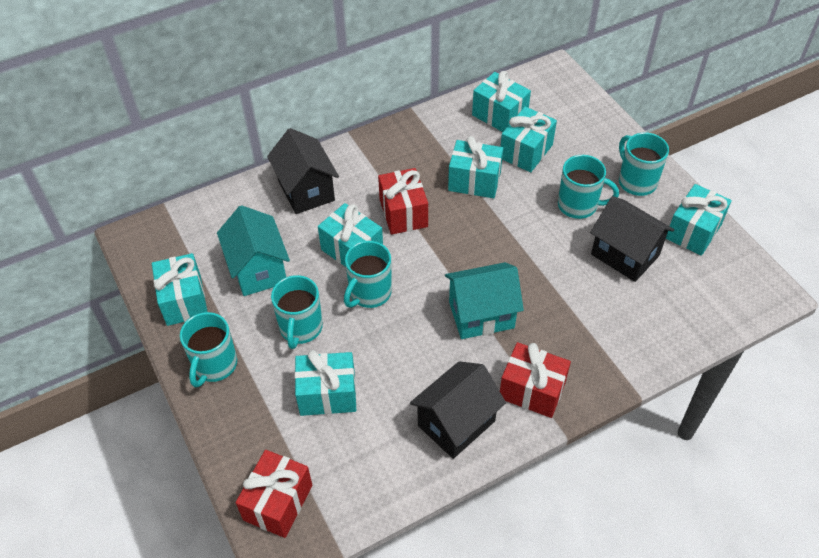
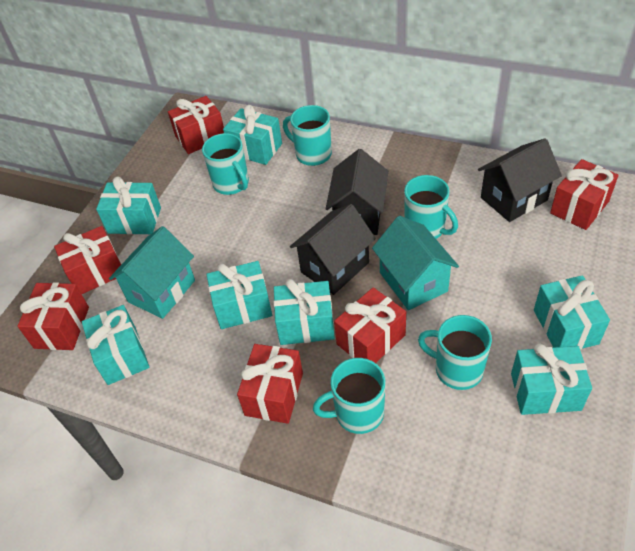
red gift: 3 -> 6

